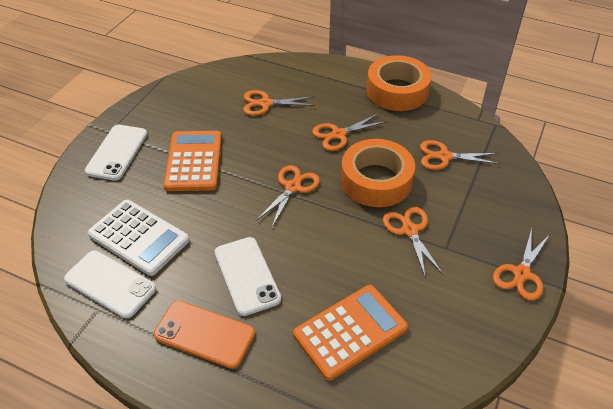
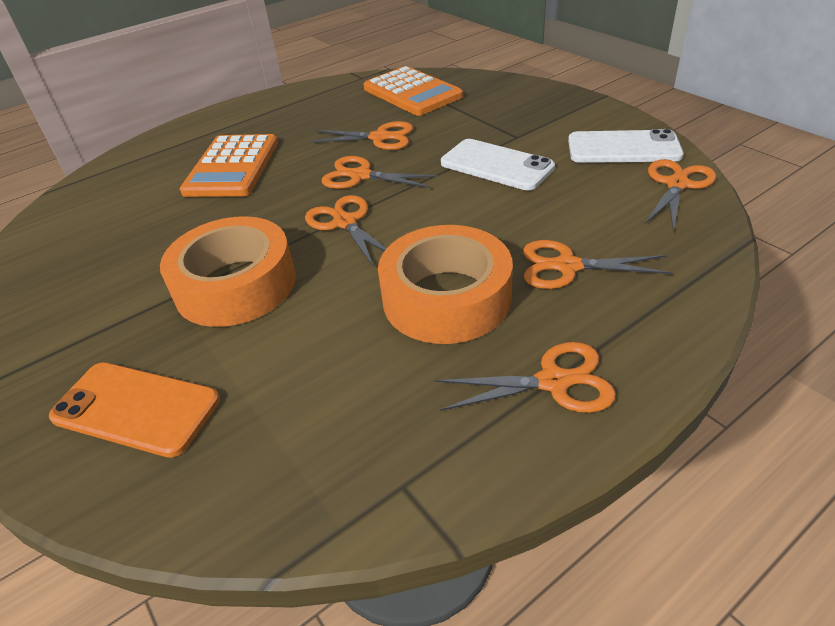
white calculator: 1 -> 0
white phone: 3 -> 2

